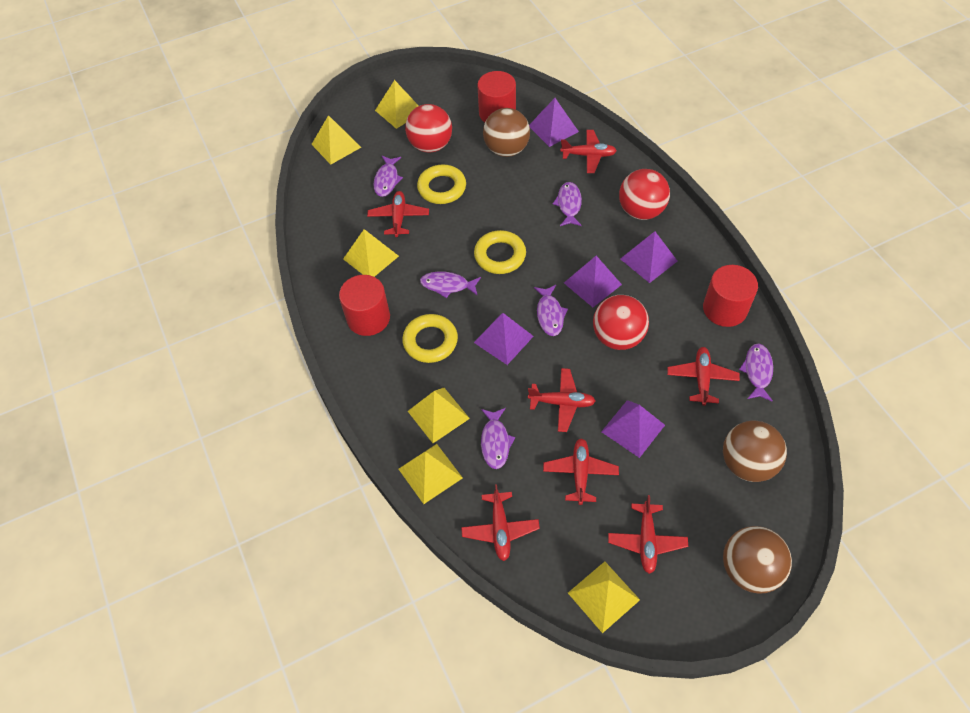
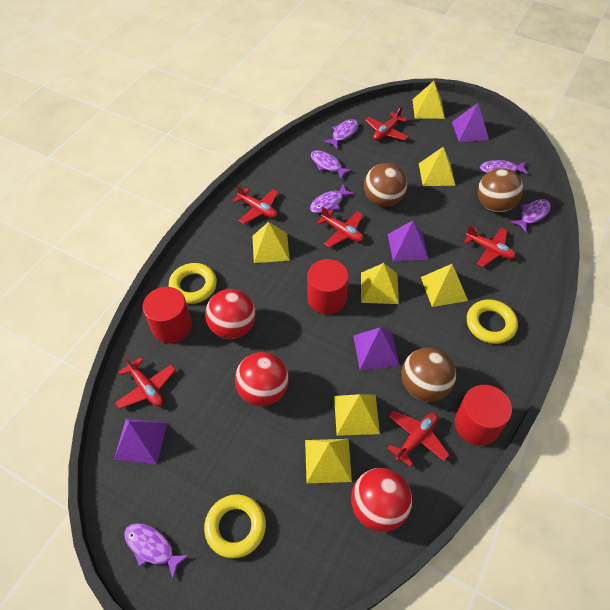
purple pyramid: 5 -> 4
red plane: 7 -> 6
yellow pyramid: 6 -> 7

